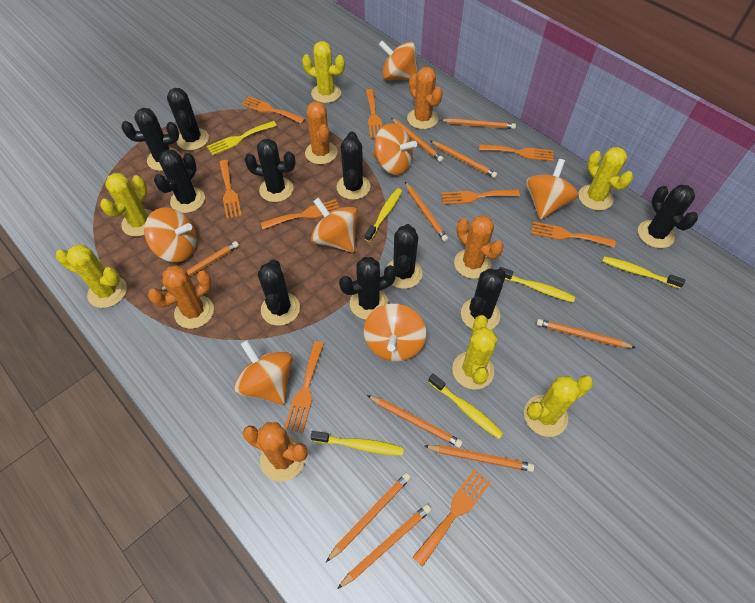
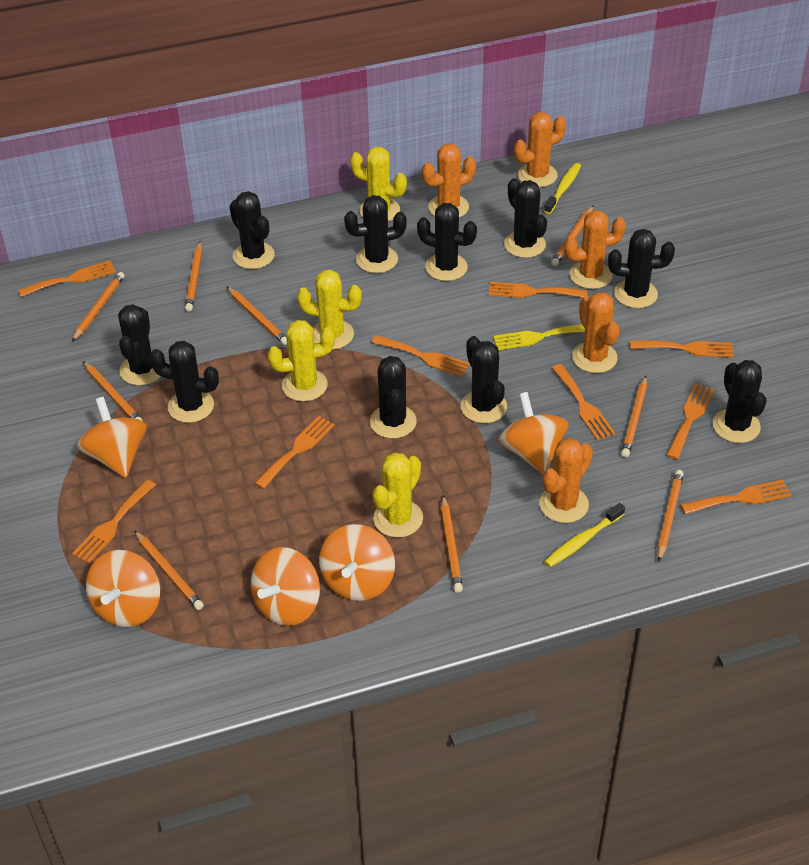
orange pencil: 10 -> 9
orange spinning top: 7 -> 5
yellow cactus: 6 -> 4
yellow toothbrush: 5 -> 2

